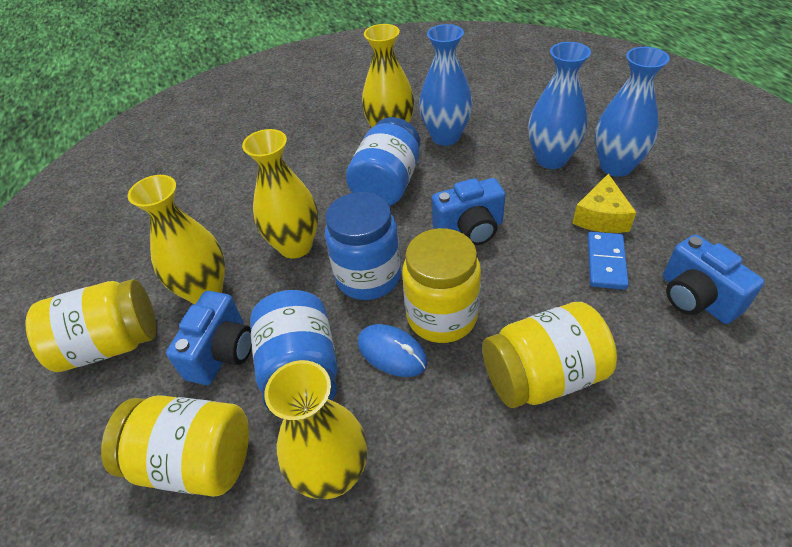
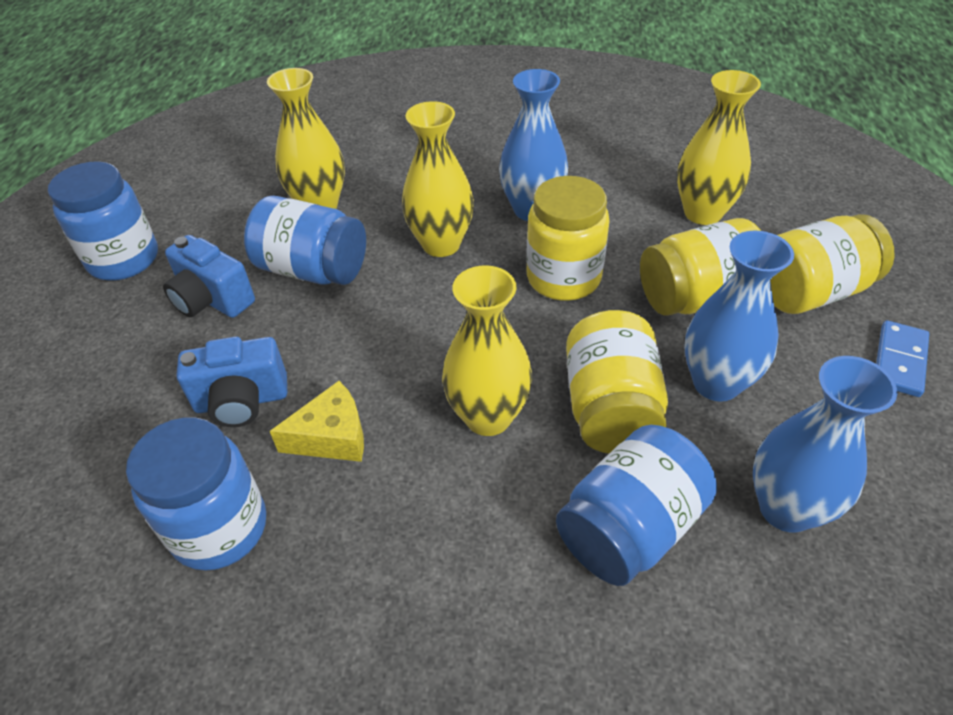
blue camera: 3 -> 2
blue jar: 3 -> 4
blue mouse: 1 -> 0

